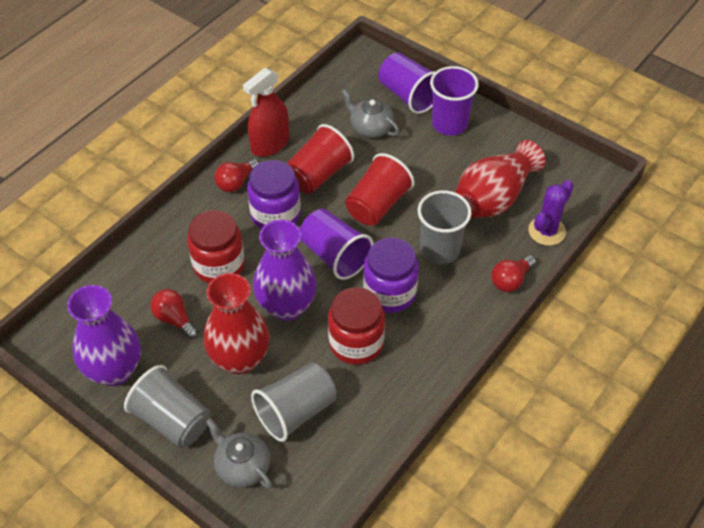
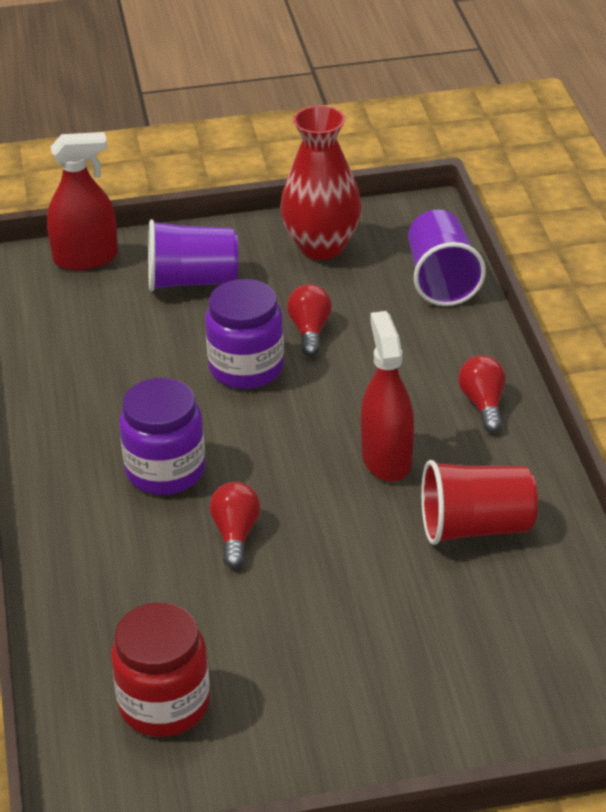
grey cup: 3 -> 0
grey teapot: 2 -> 0
purple cactus: 1 -> 0
purple cup: 3 -> 2
purple vase: 2 -> 0
red cup: 2 -> 1
red jar: 2 -> 1
red spray bottle: 1 -> 2
red vase: 2 -> 1

